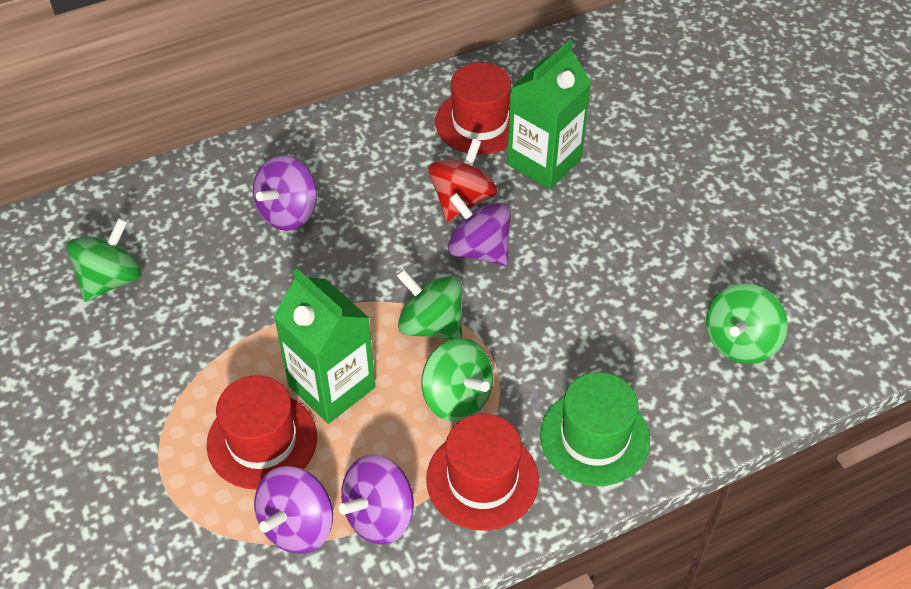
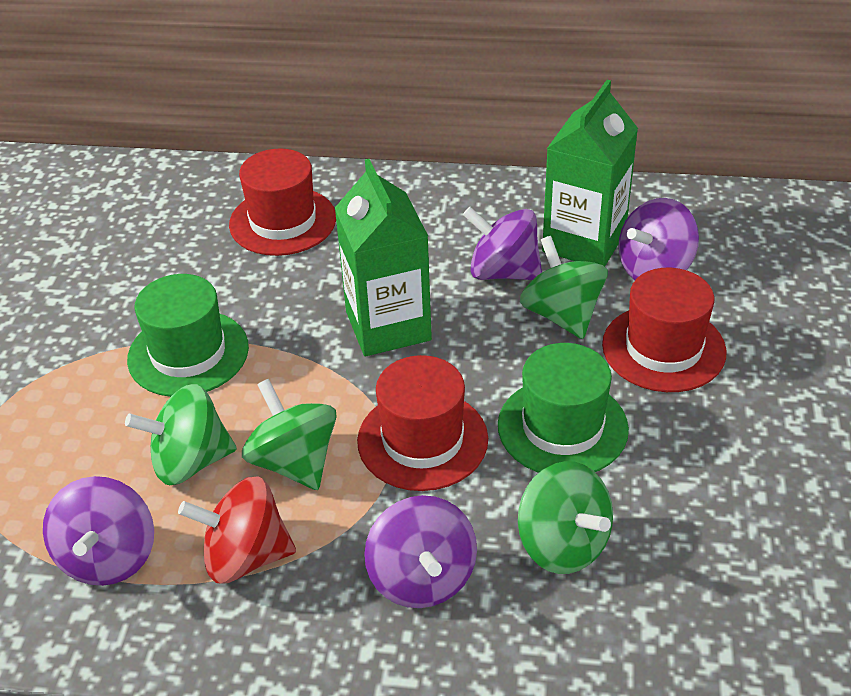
green hat: 1 -> 2

